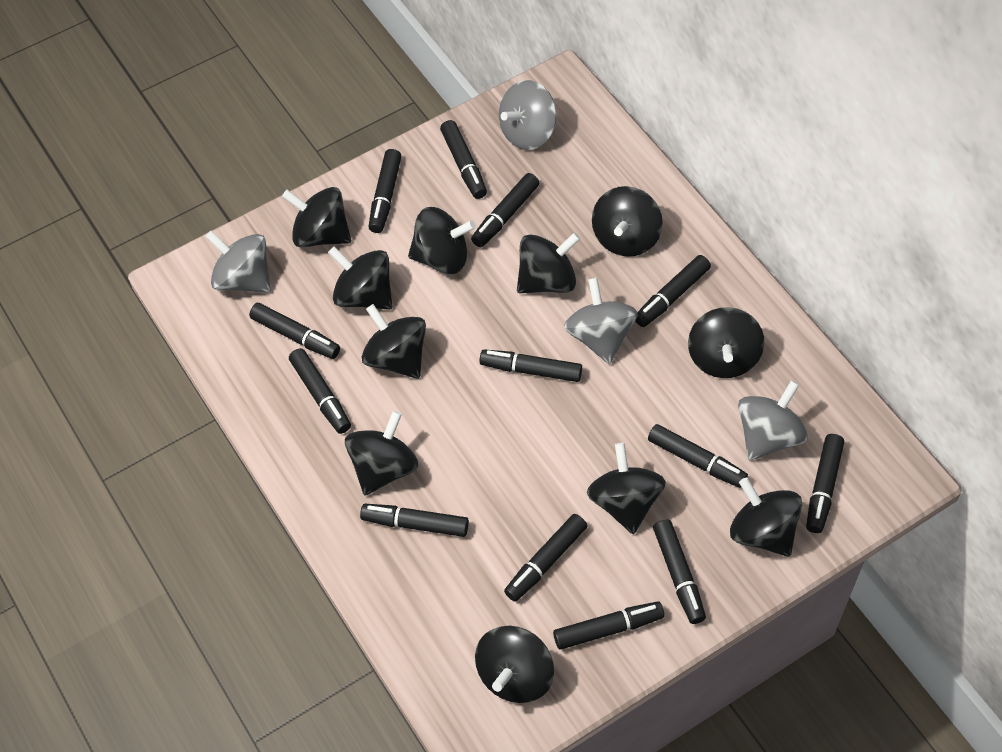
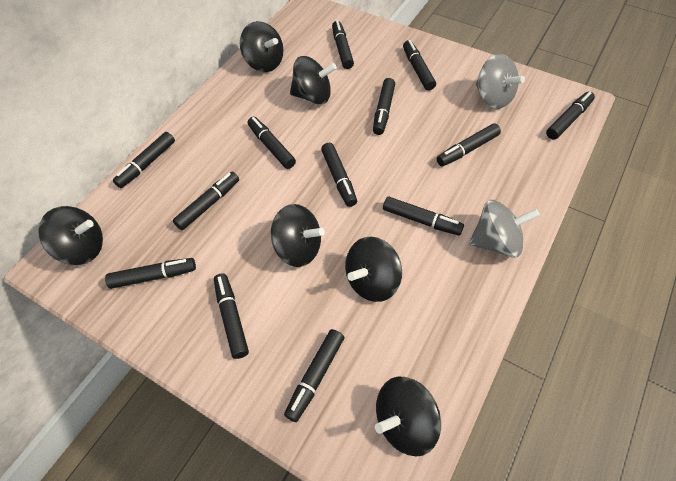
black spinning top: 11 -> 6
grey spinning top: 4 -> 2

